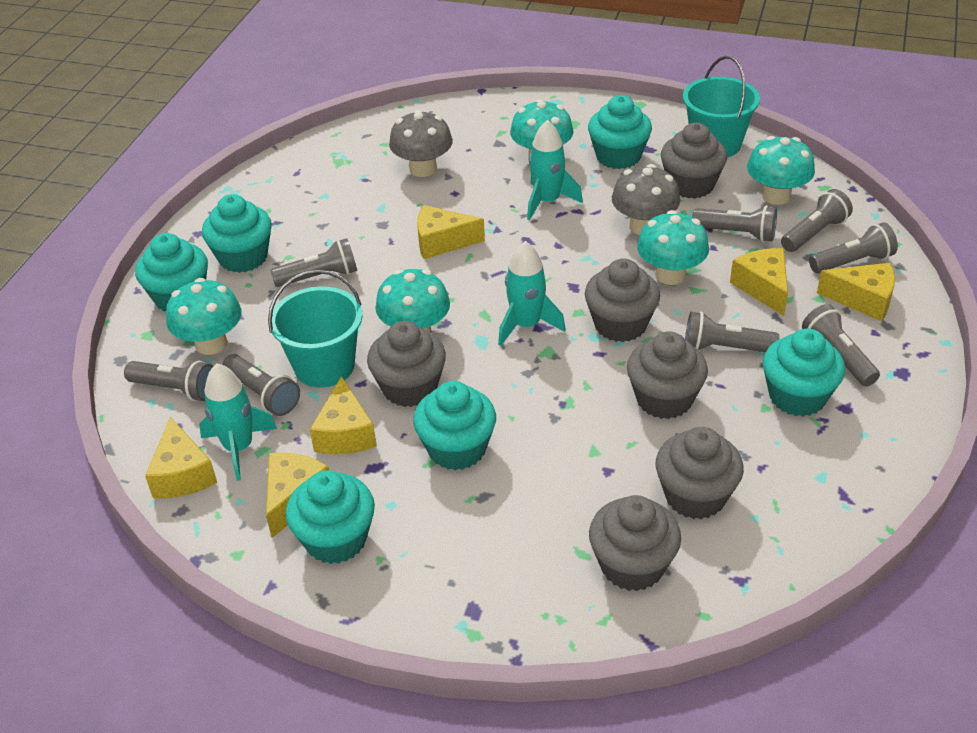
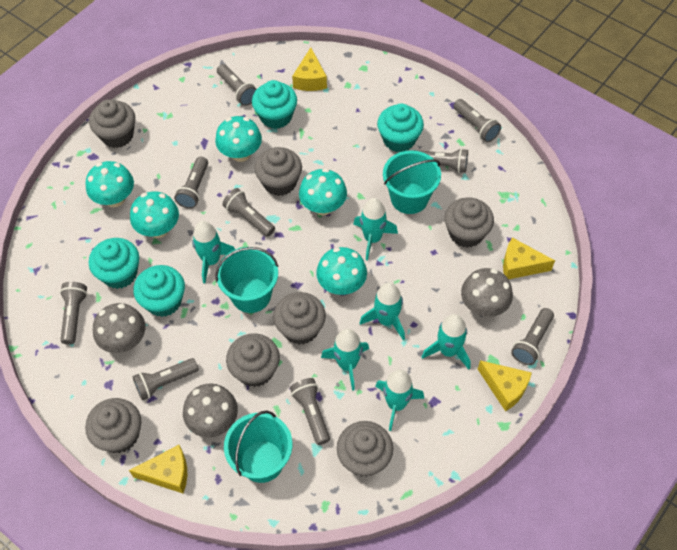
grey cupcake: 6 -> 7
grey flashlight: 8 -> 9
grey mushroom: 2 -> 3
turquoise bucket: 2 -> 3
turquoise cupcake: 6 -> 4
turquoise rocket: 3 -> 6
yellow cheese: 6 -> 4

